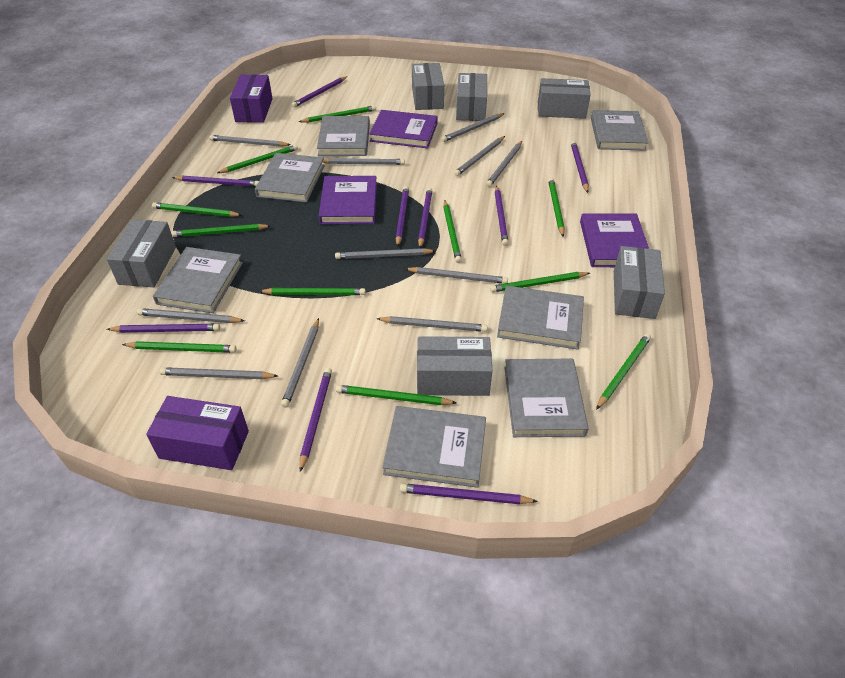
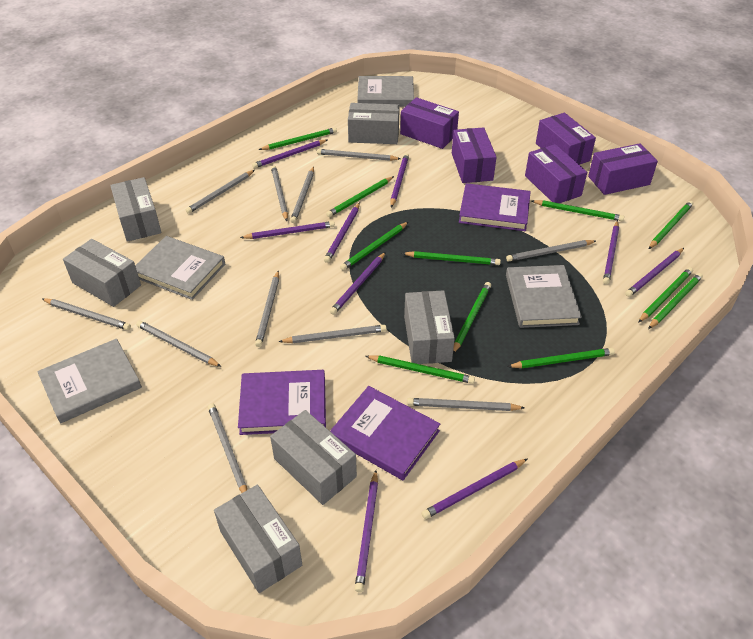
grey book: 7 -> 4
purple box: 2 -> 5

